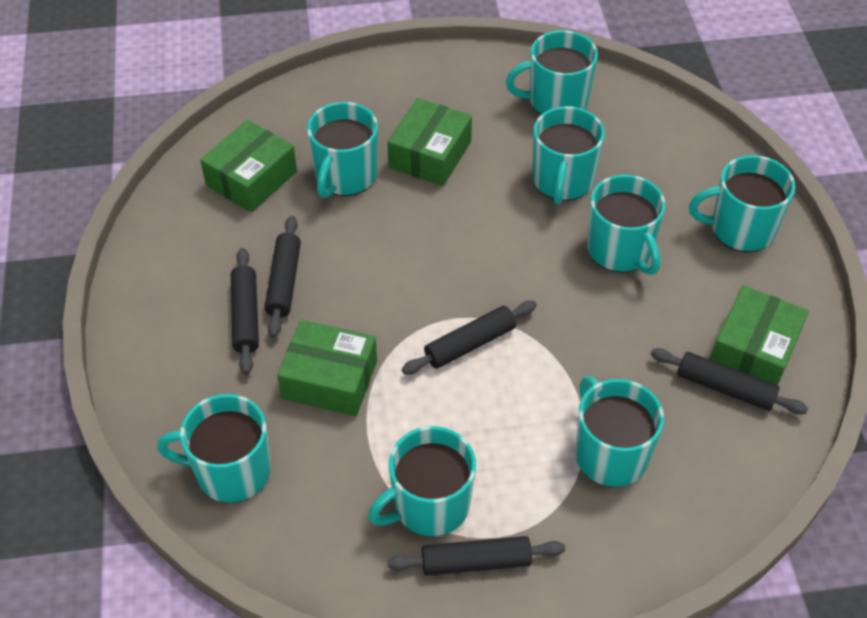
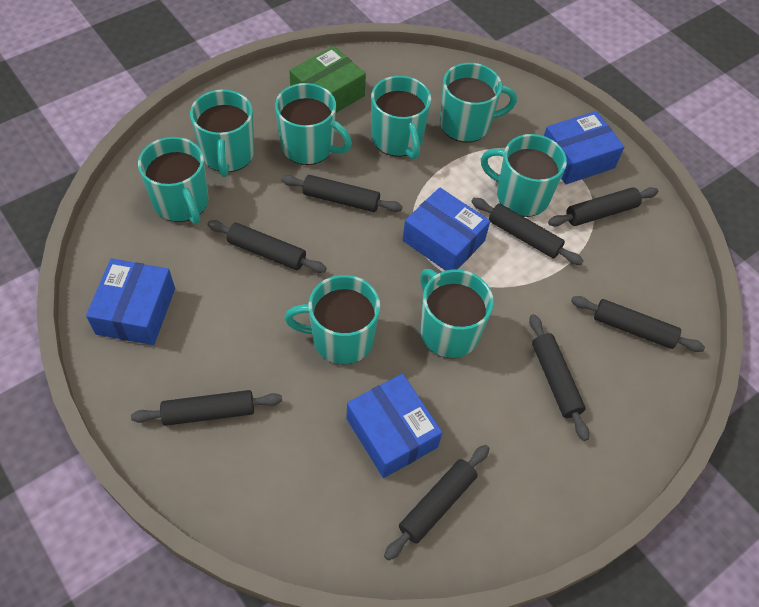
black rolling pin: 5 -> 8
blue box: 0 -> 4
green box: 4 -> 1

